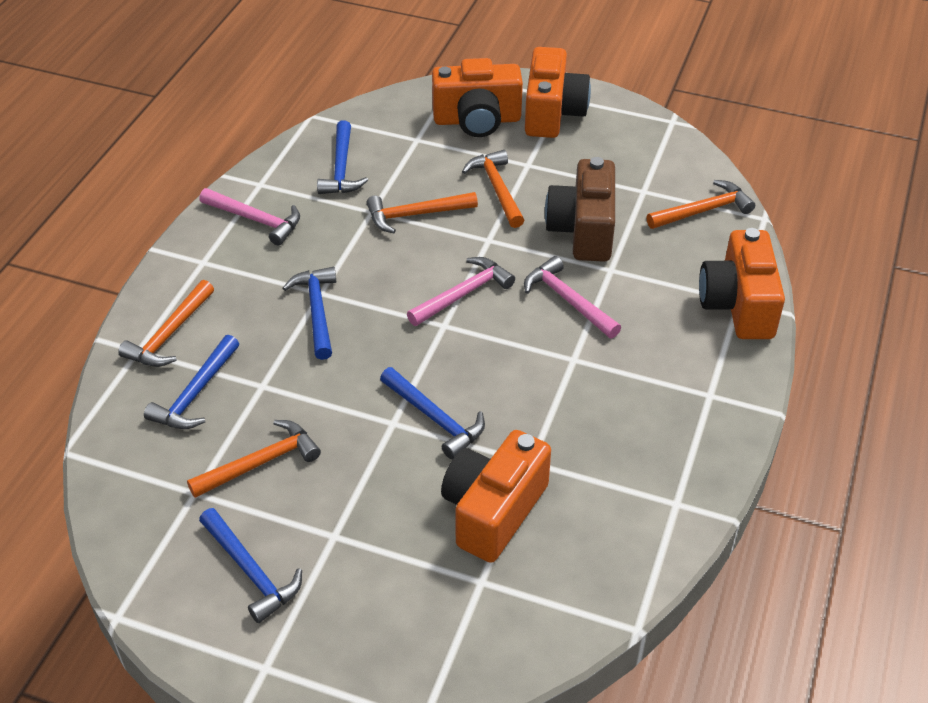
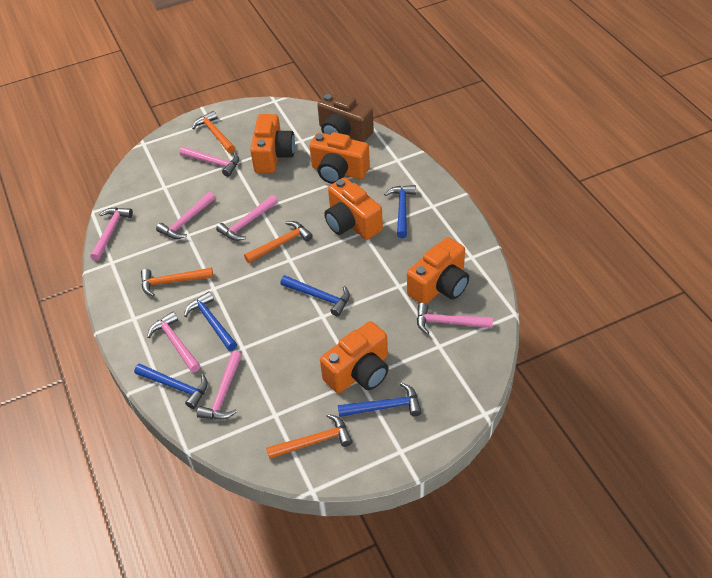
orange camera: 4 -> 5
orange hammer: 5 -> 4
pink hammer: 3 -> 7

